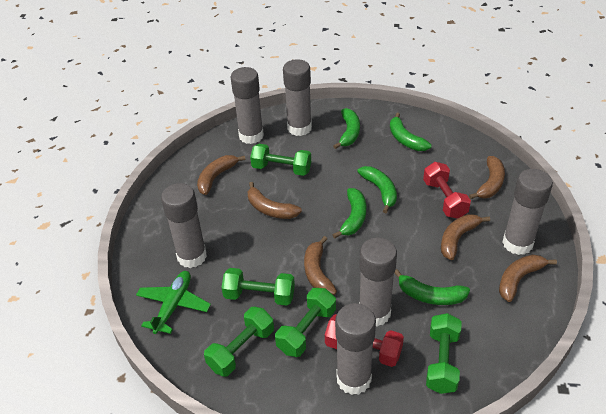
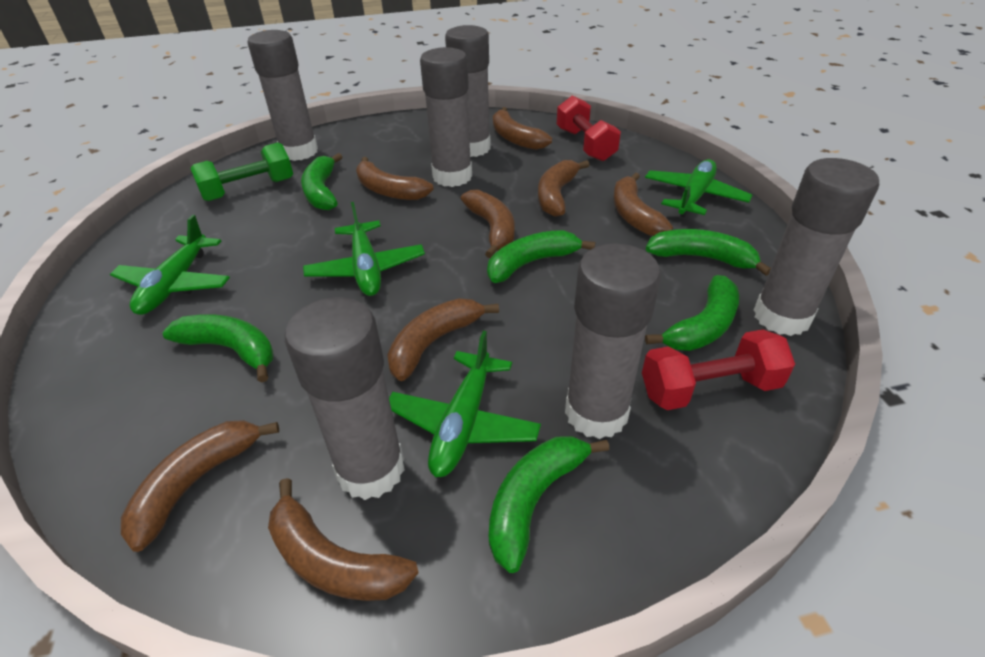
brown banana: 6 -> 8
green banana: 5 -> 6
green dumbbell: 5 -> 1
green plane: 1 -> 4

